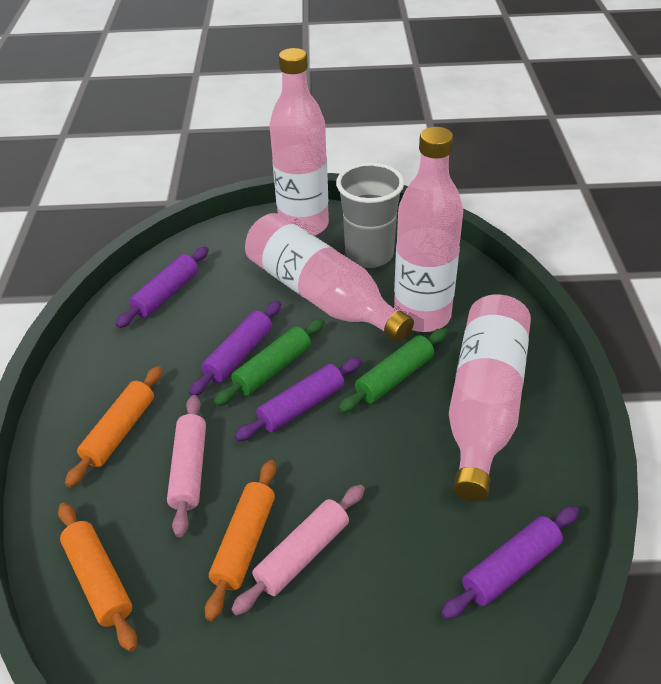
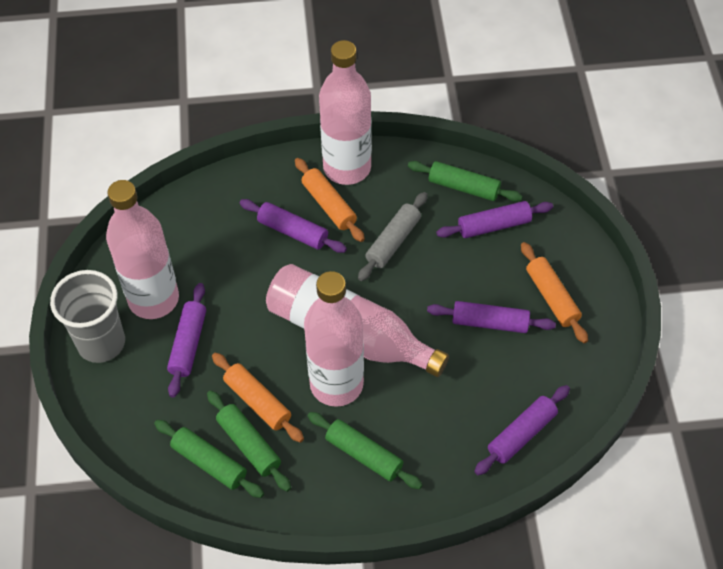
green rolling pin: 2 -> 4
grey rolling pin: 0 -> 1
pink rolling pin: 2 -> 0
purple rolling pin: 4 -> 5

